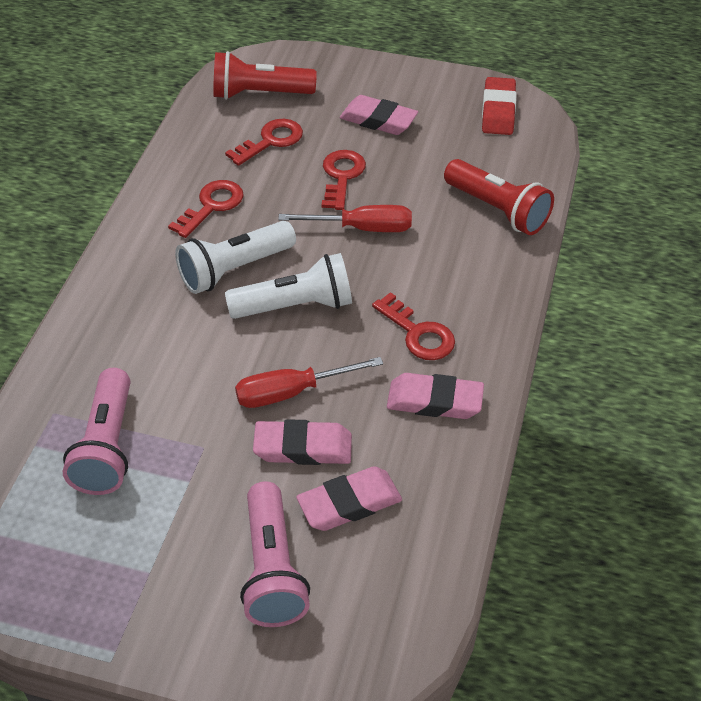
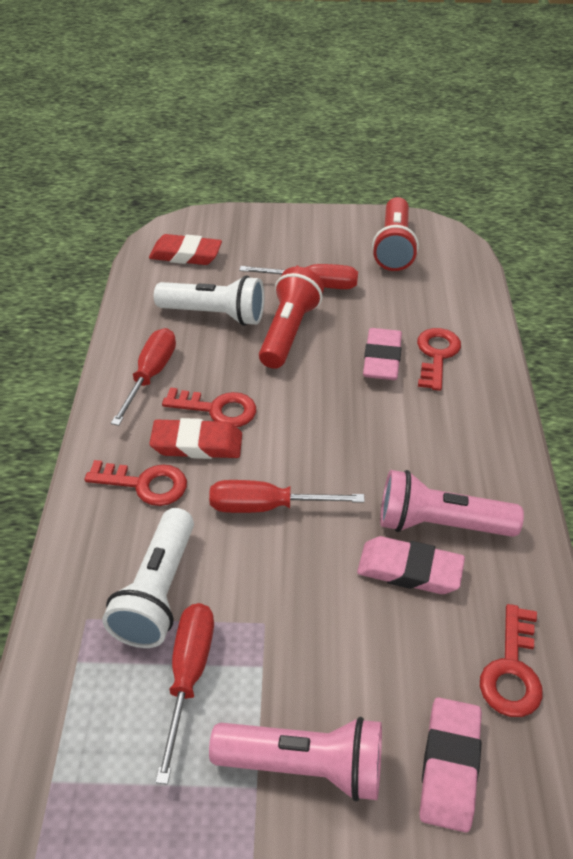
pink eraser: 4 -> 3
red eraser: 1 -> 2
red screwdriver: 2 -> 4

